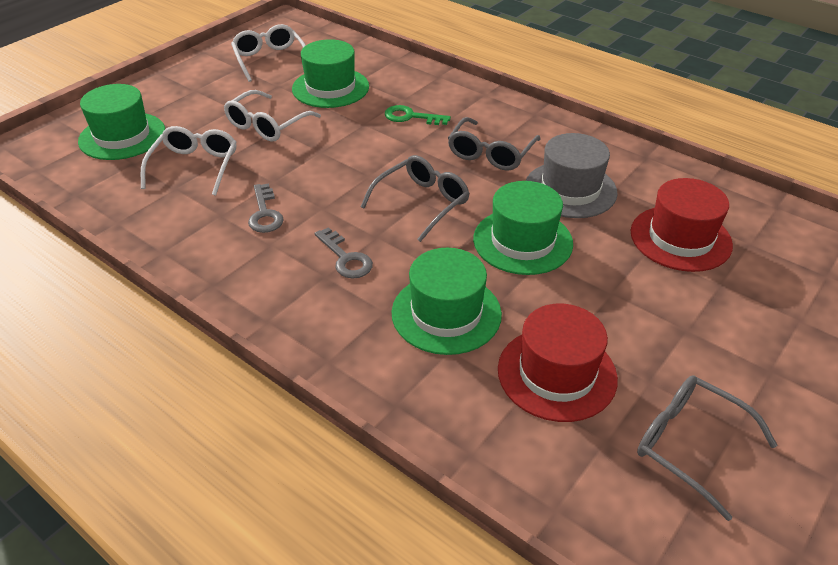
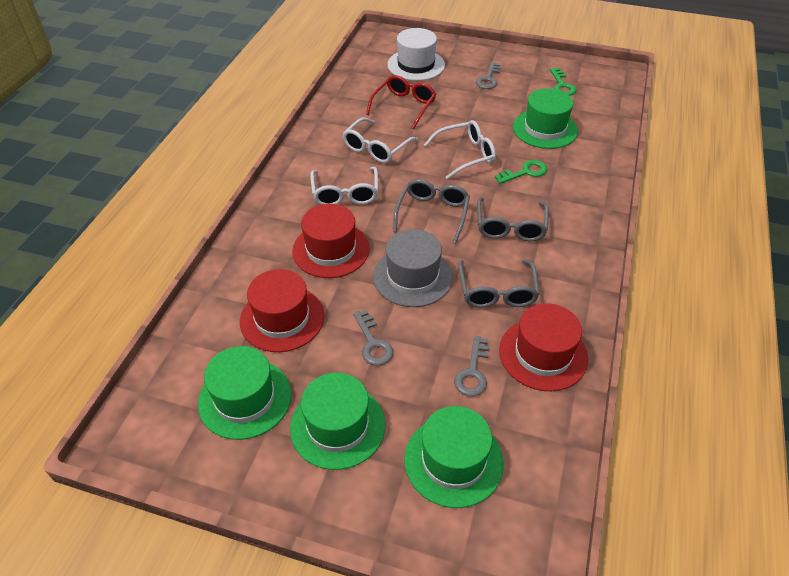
green key: 1 -> 2
grey key: 2 -> 3
red glasses: 0 -> 1
red hat: 2 -> 3
white hat: 0 -> 1

